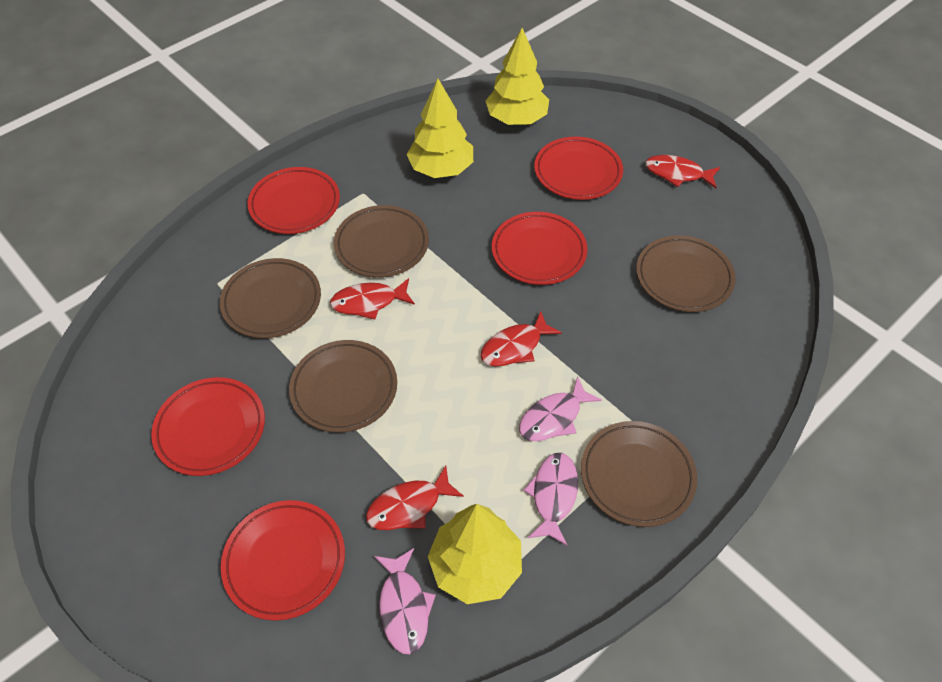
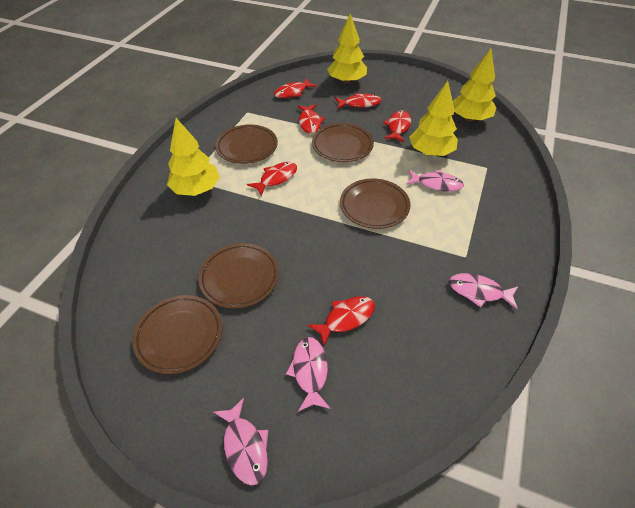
pink fish: 3 -> 4
red fish: 4 -> 6
red plate: 5 -> 0
yellow tree: 3 -> 4

